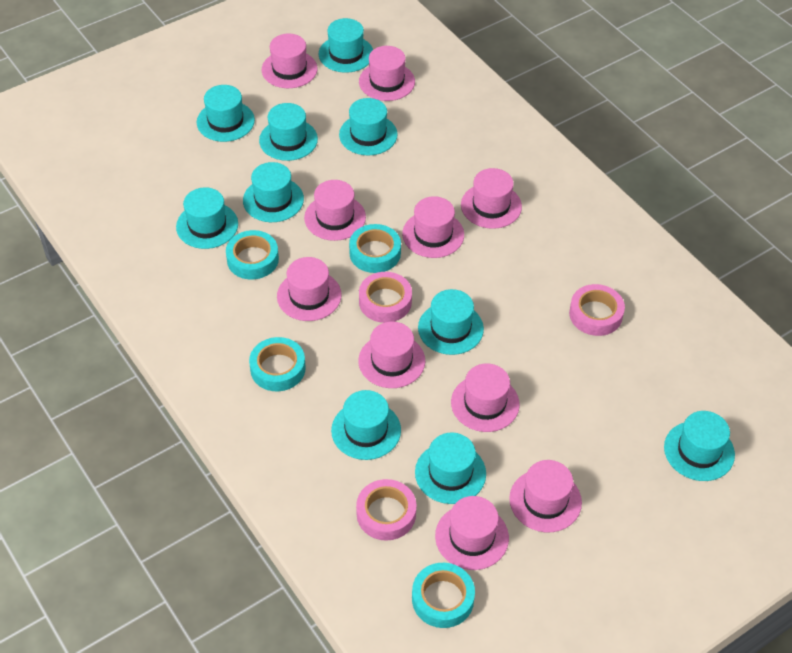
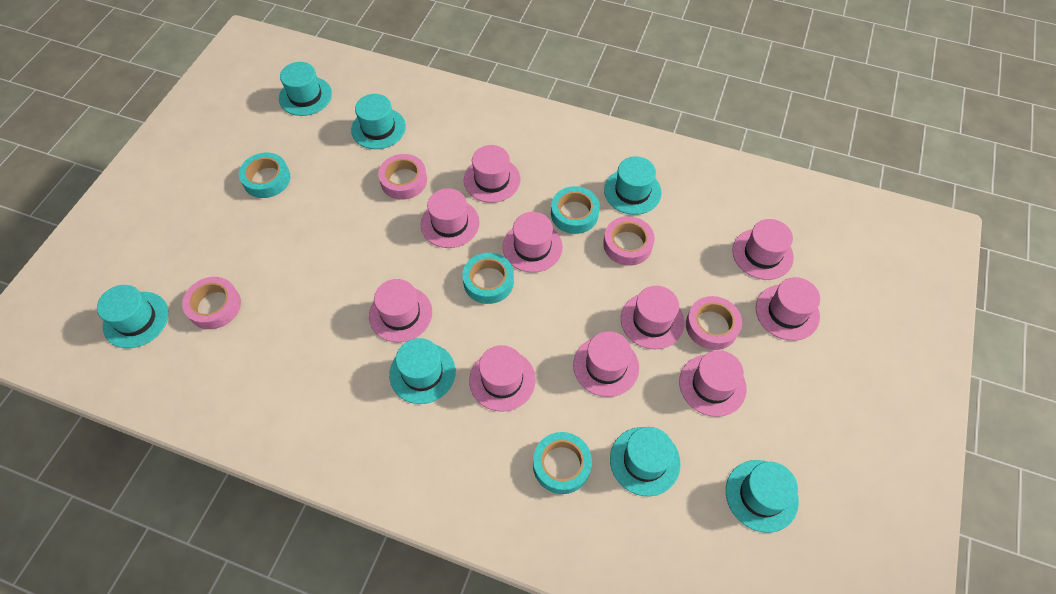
pink tape: 3 -> 4
turquoise hat: 10 -> 7

